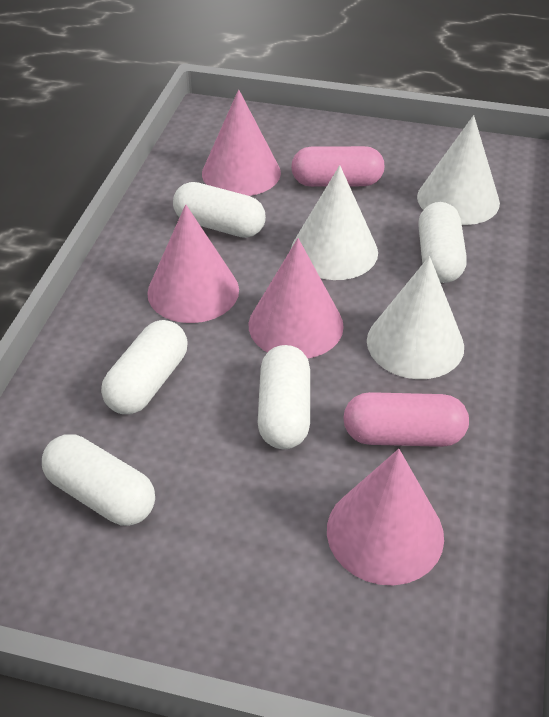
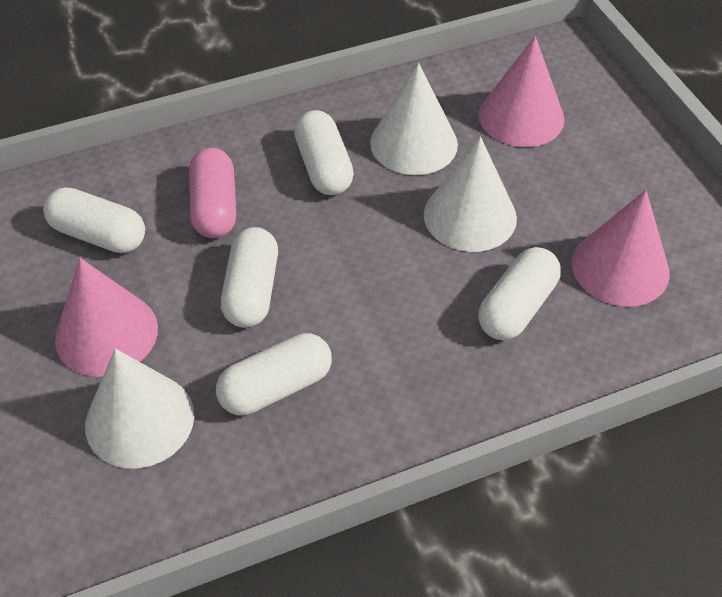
pink capsule: 2 -> 1
pink cone: 4 -> 3

